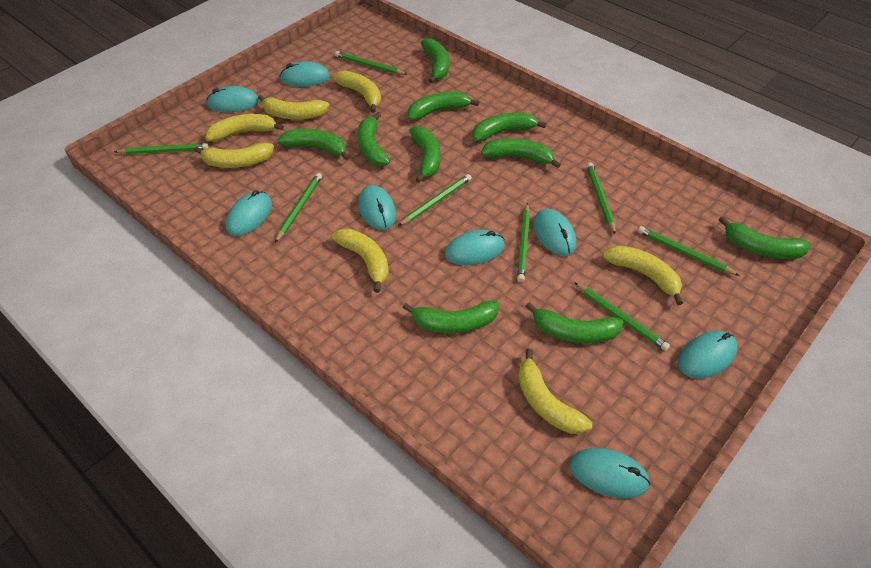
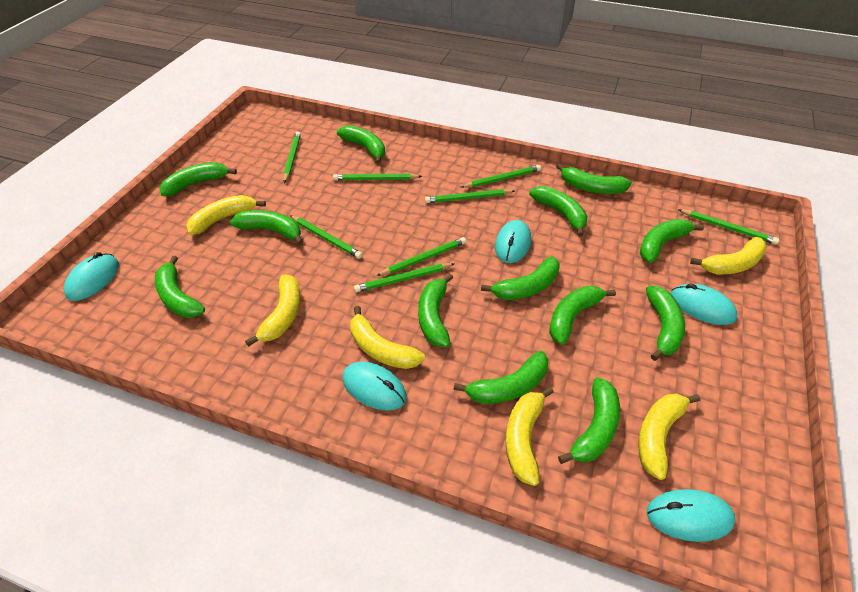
green banana: 10 -> 13
turquoise mouse: 8 -> 5
yellow banana: 7 -> 6

